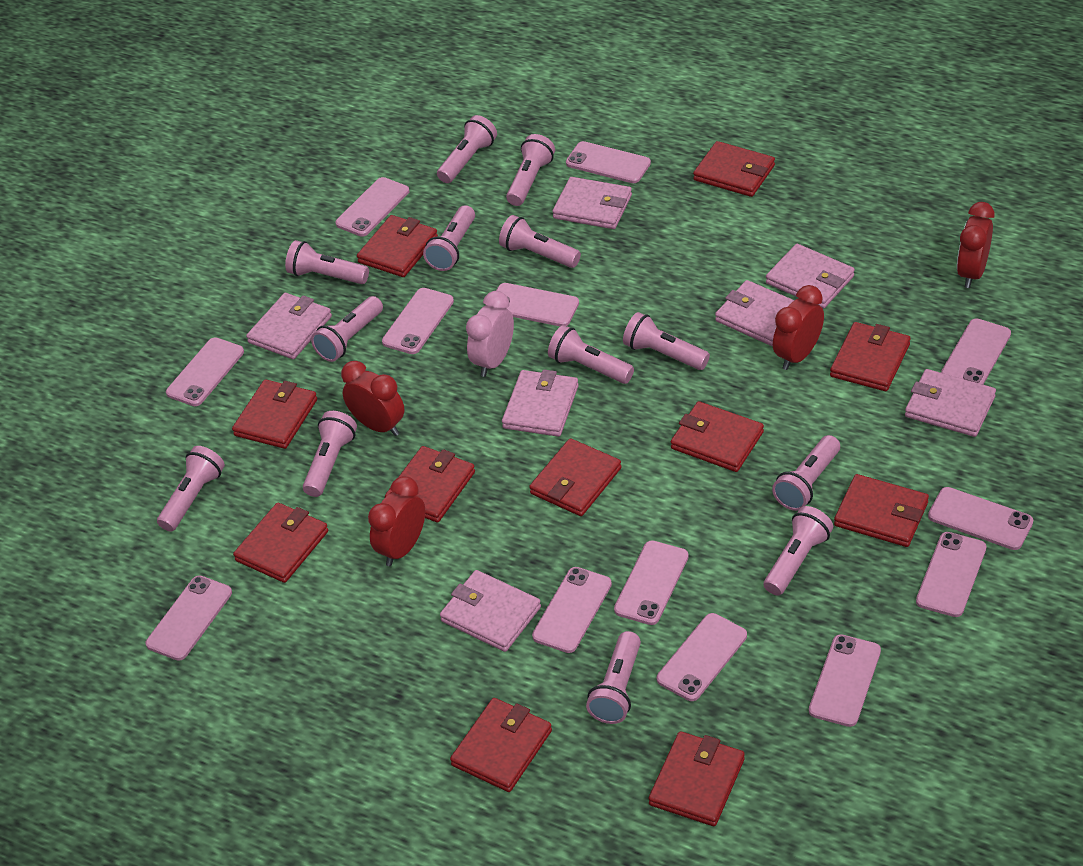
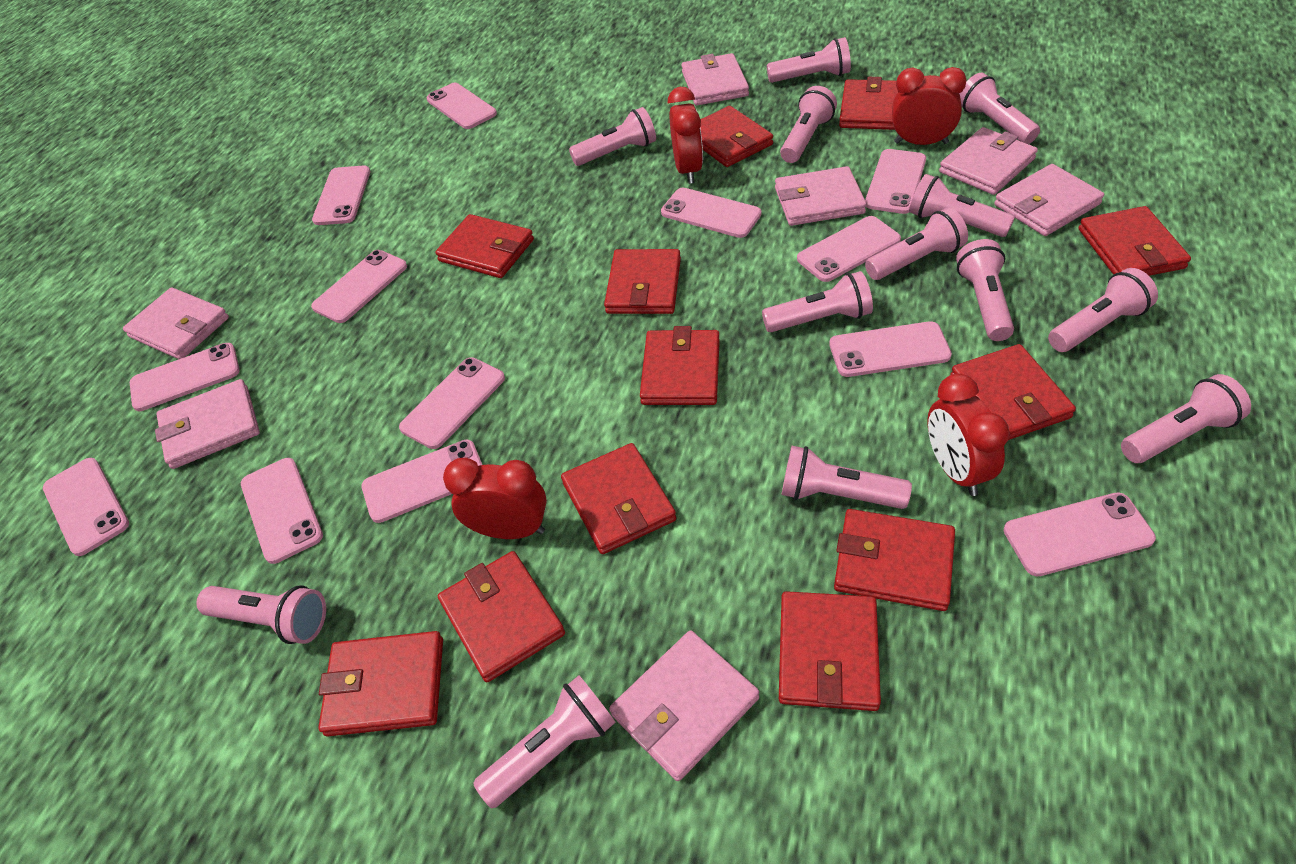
pink clock: 1 -> 0
red wallet: 11 -> 12

